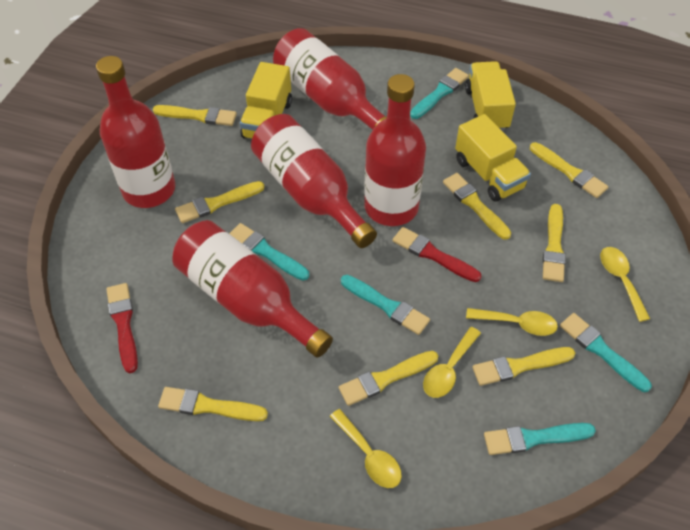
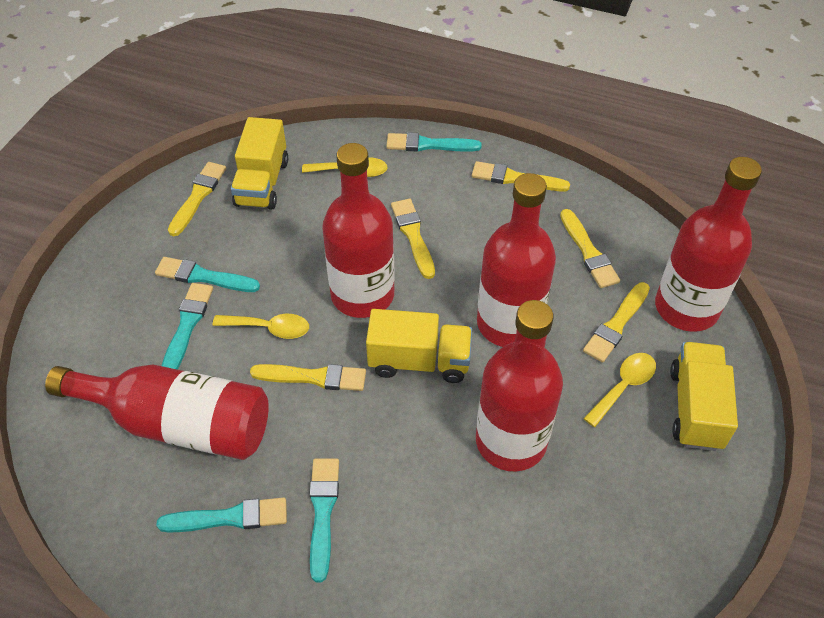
red brush: 2 -> 0
yellow brush: 8 -> 6
yellow spoon: 4 -> 3

